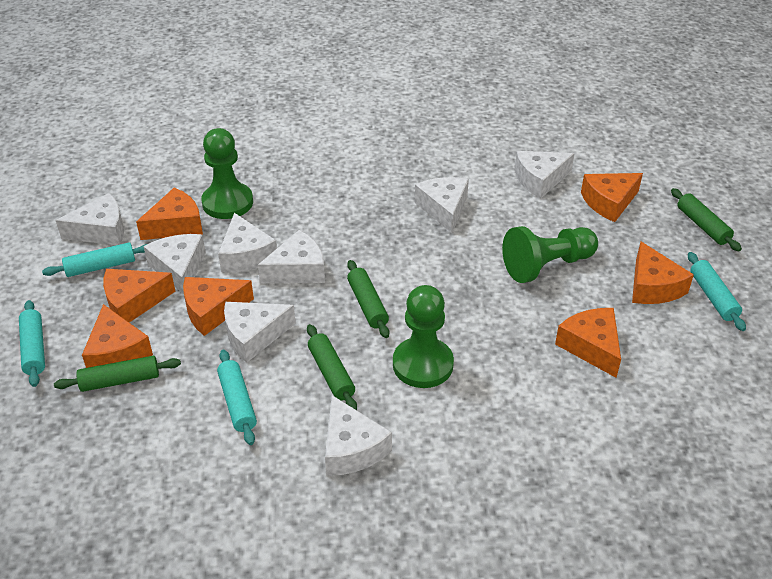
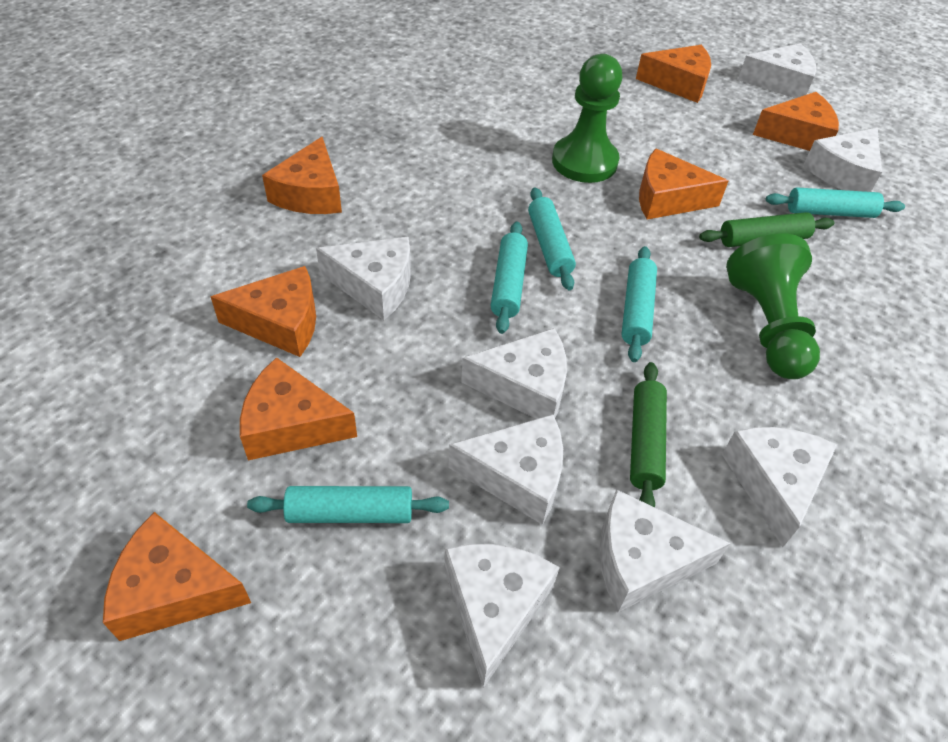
green pawn: 3 -> 2
green rolling pin: 4 -> 2
turquoise rolling pin: 4 -> 5

